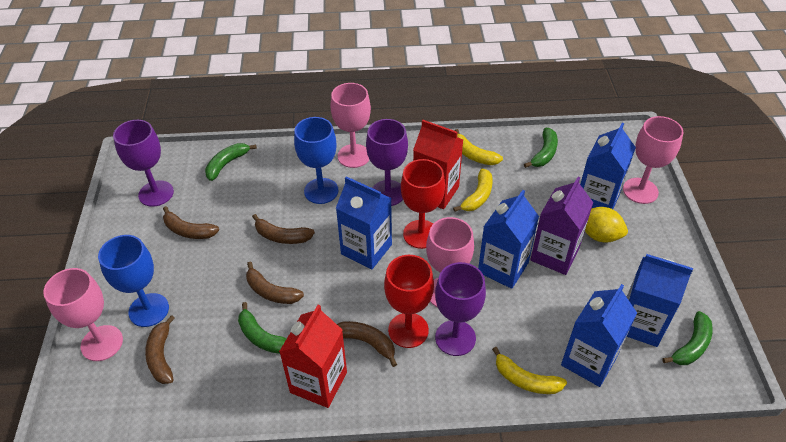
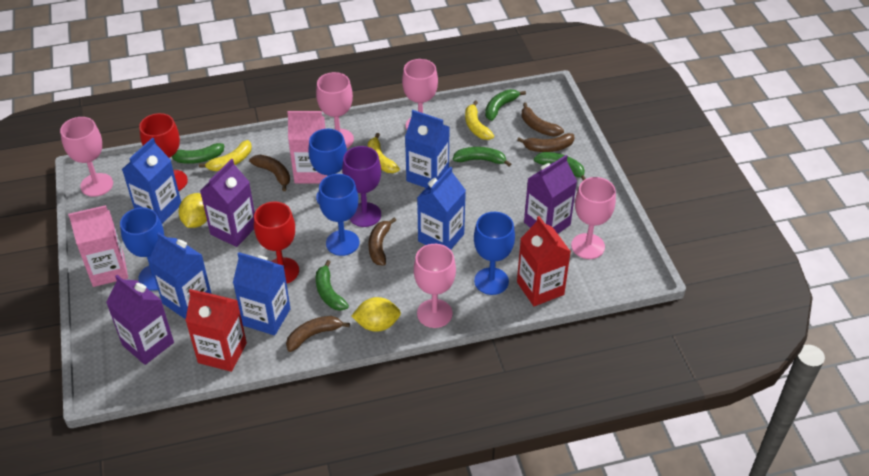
blue goblet: 2 -> 4
green banana: 4 -> 5
pink carton: 0 -> 2
pink goblet: 4 -> 5
purple carton: 1 -> 3
purple goblet: 3 -> 1
yellow lemon: 1 -> 2

